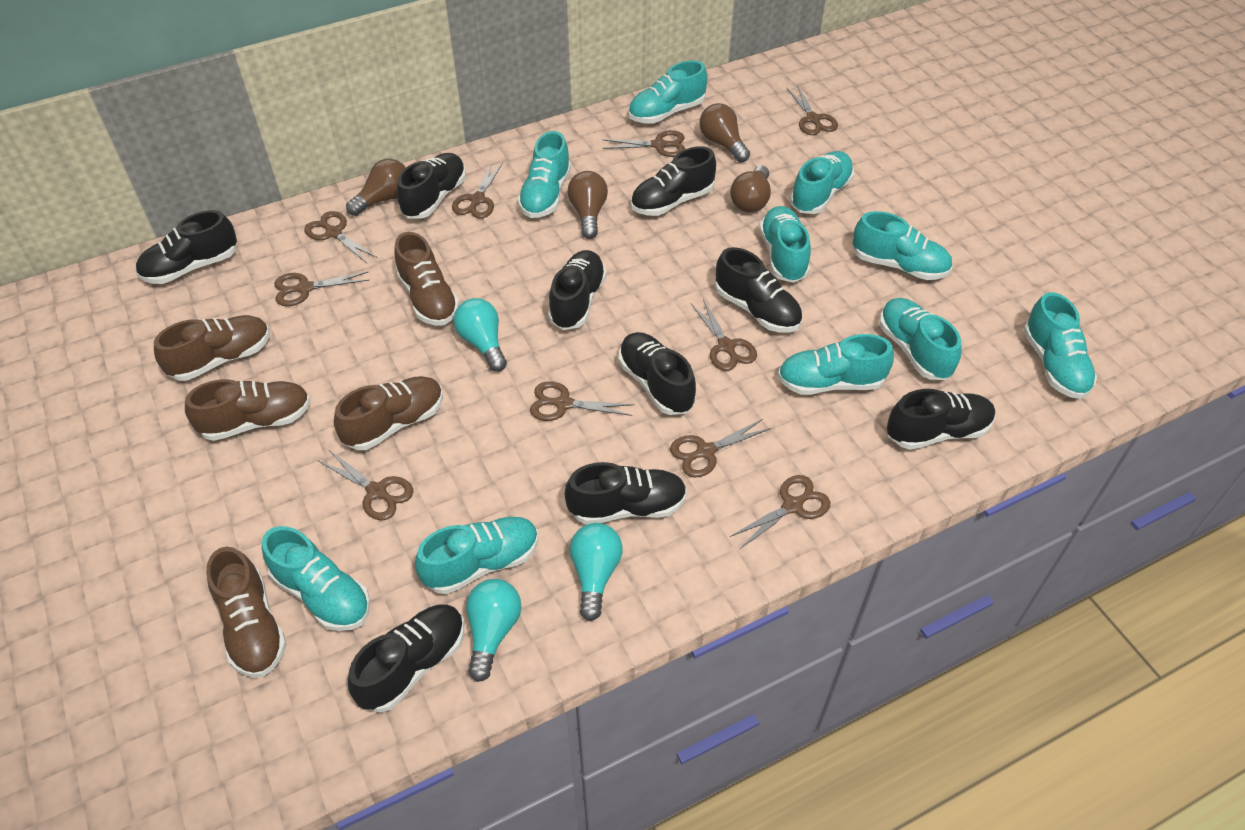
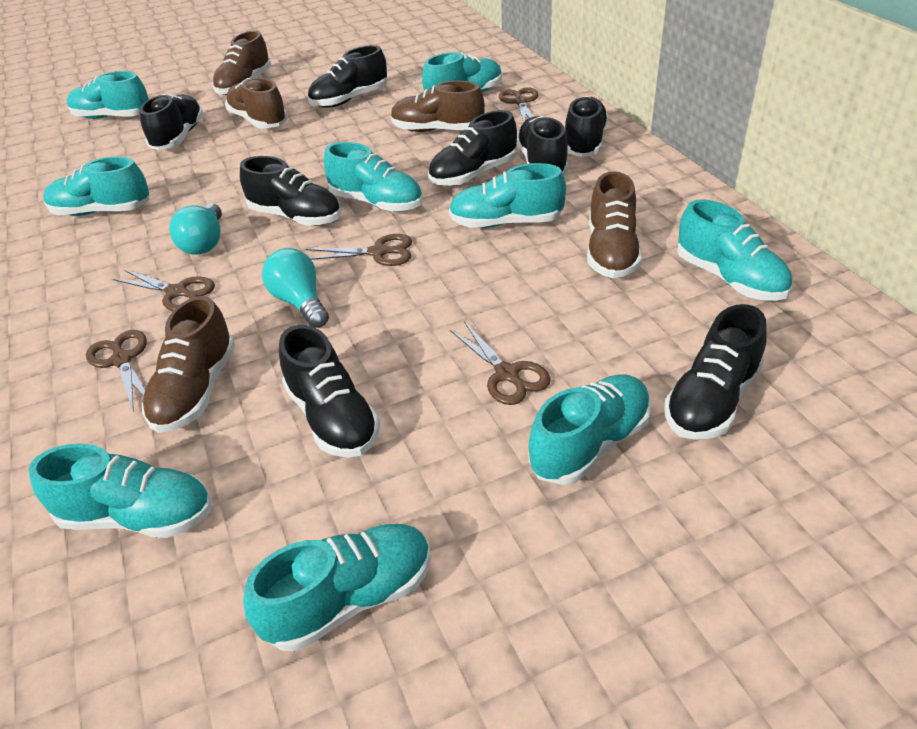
black shoe: 9 -> 8
brown light bulb: 4 -> 0
brown scissors: 10 -> 5
turquoise light bulb: 3 -> 2
turquoise shoe: 10 -> 9

